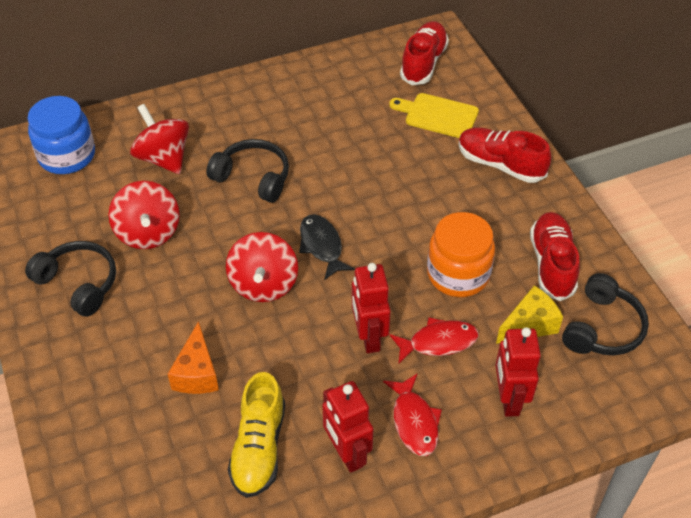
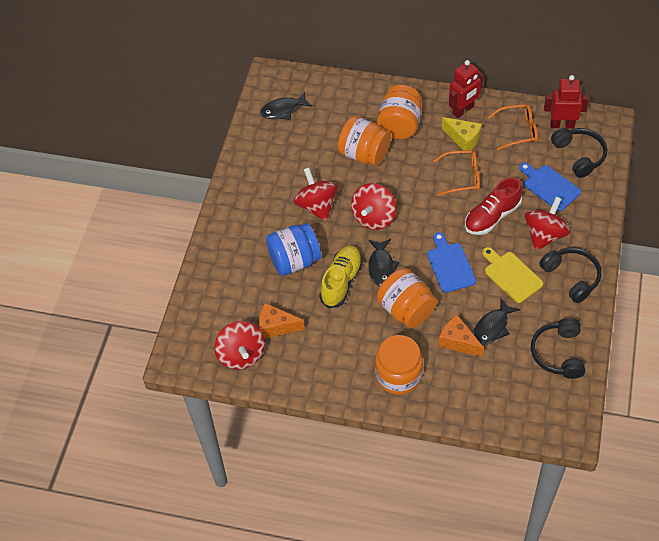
black fish: 1 -> 3
blue cutting board: 0 -> 2
orange cheese: 1 -> 2
orange glasses: 0 -> 2
orange jar: 1 -> 4
red fish: 2 -> 0
red robot: 3 -> 2
red shoe: 3 -> 1
red spinning top: 3 -> 4

